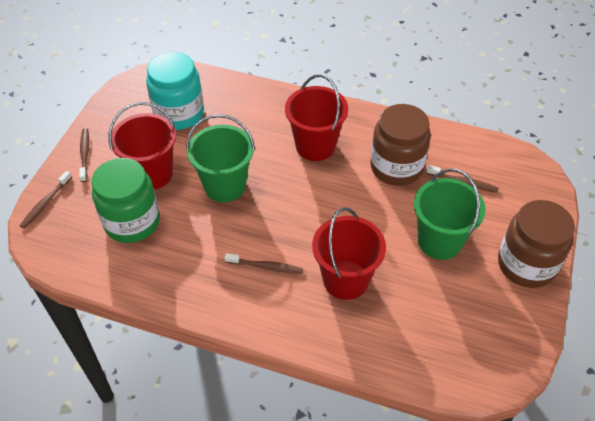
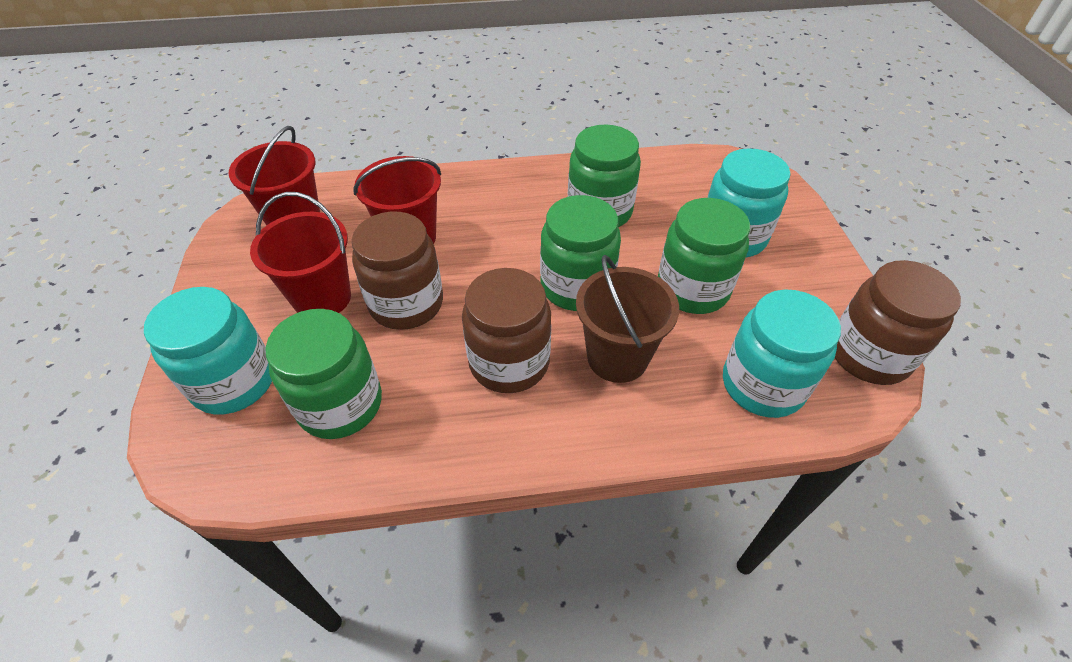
brown bucket: 0 -> 1
brown jar: 2 -> 3
brown toothbrush: 4 -> 0
green bucket: 2 -> 0
green jar: 1 -> 4
turquoise jar: 1 -> 3

